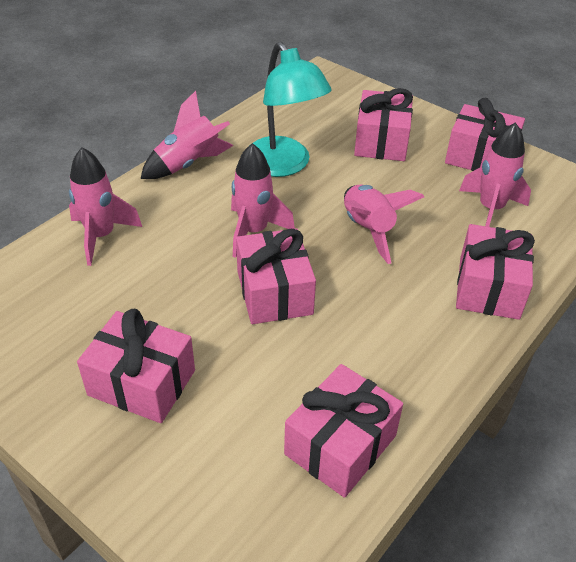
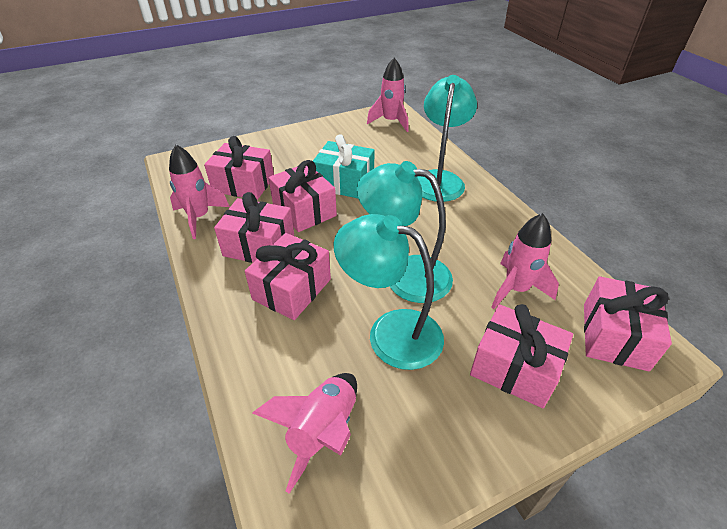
pink rocket: 5 -> 4
turquoise gift: 0 -> 1
turquoise lamp: 1 -> 3

